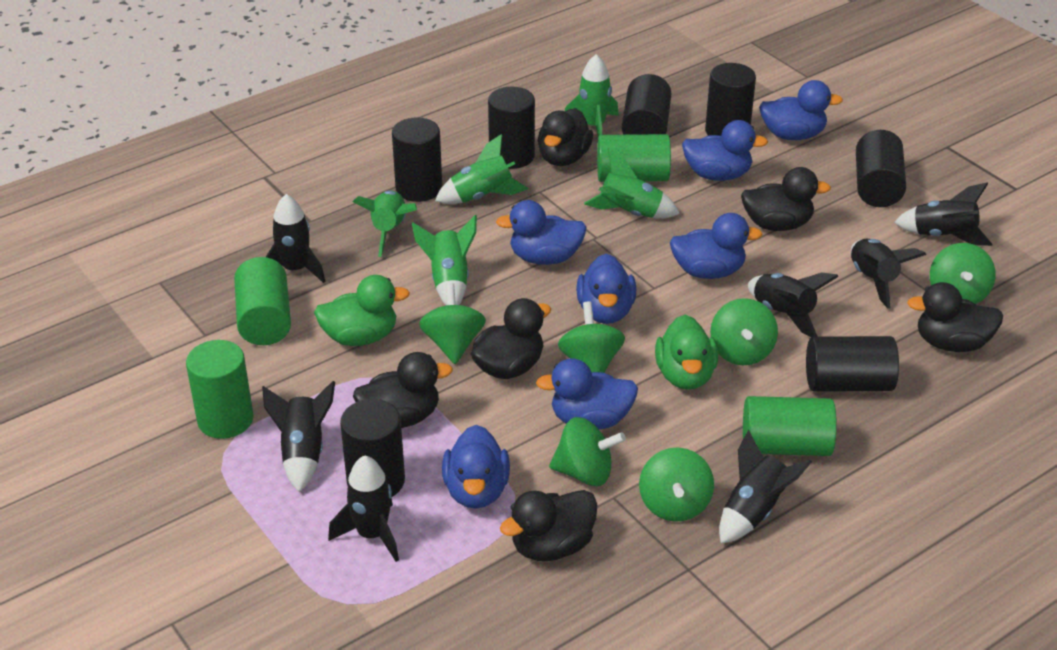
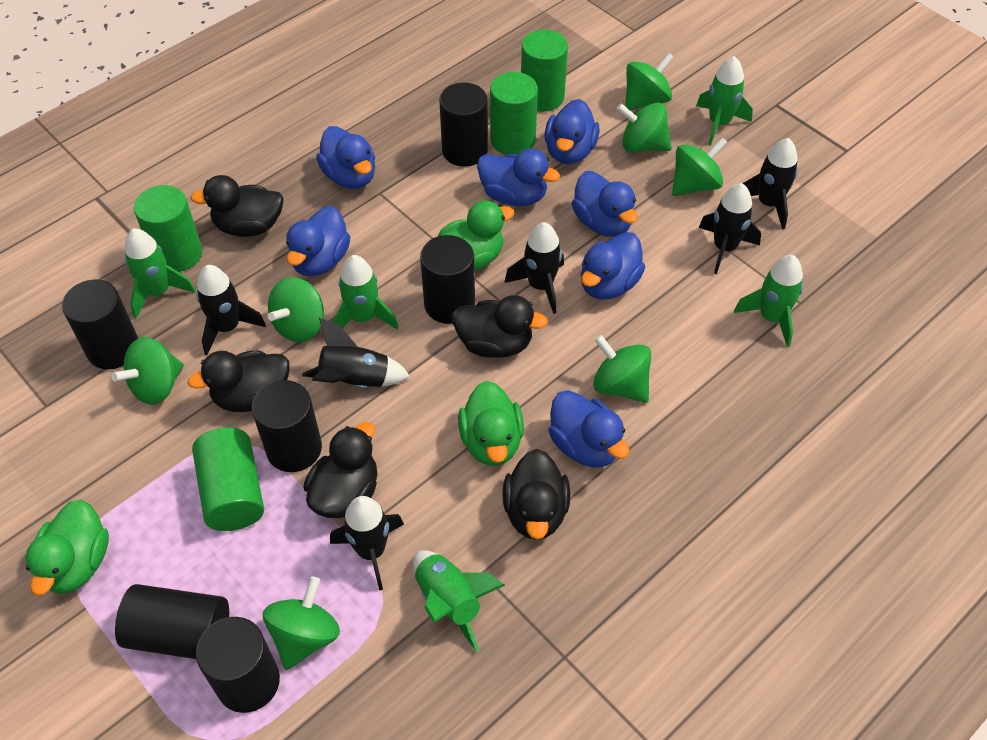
black cylinder: 7 -> 6
black duck: 6 -> 5
black rocket: 7 -> 6
green duck: 2 -> 3
green spinning top: 6 -> 7

